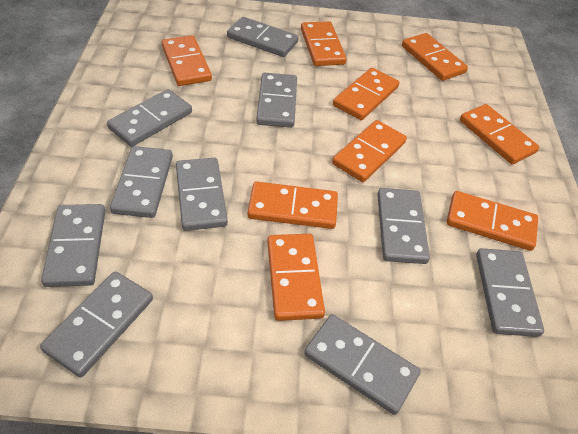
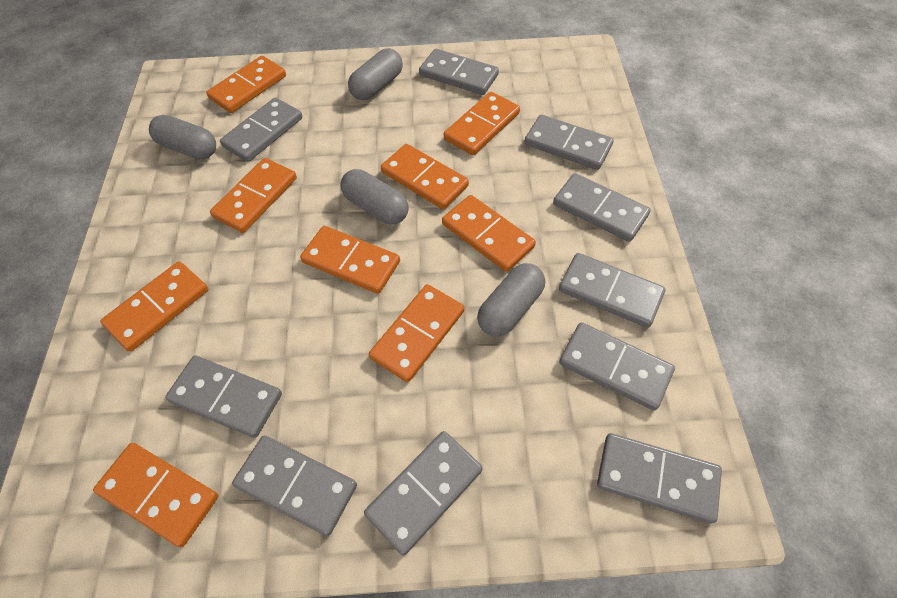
grey capsule: 0 -> 4

